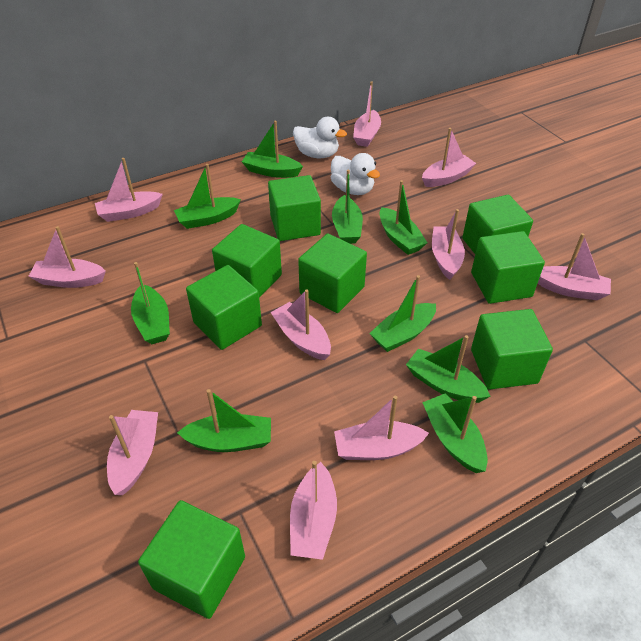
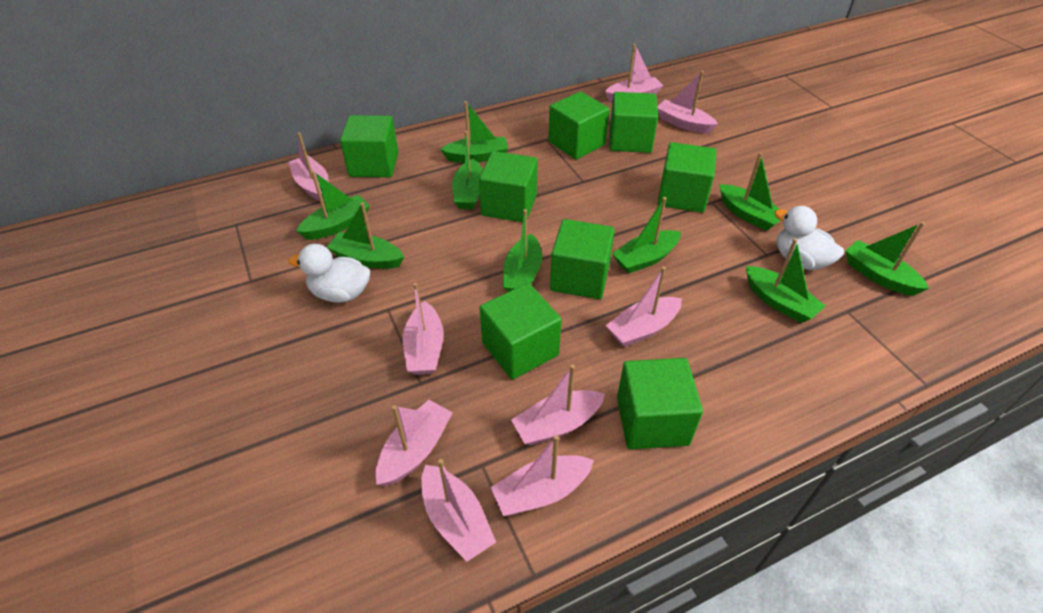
pink boat: 10 -> 9

